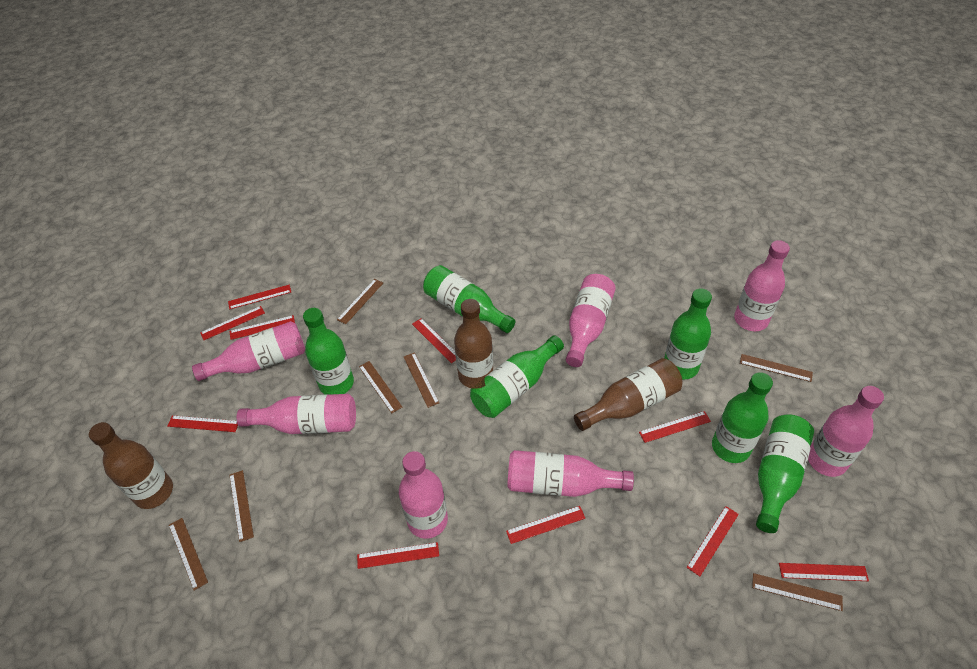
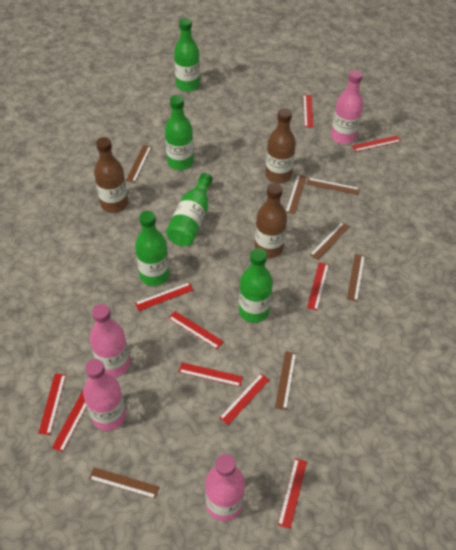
green bottle: 6 -> 5
pink bottle: 7 -> 4

